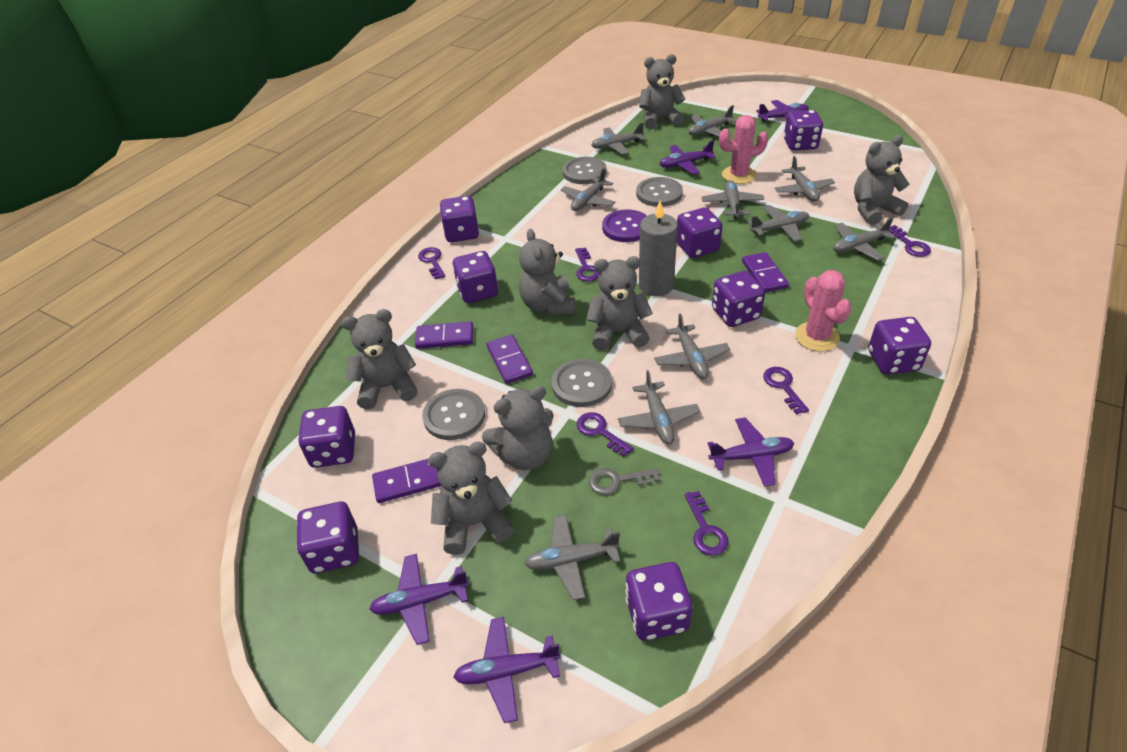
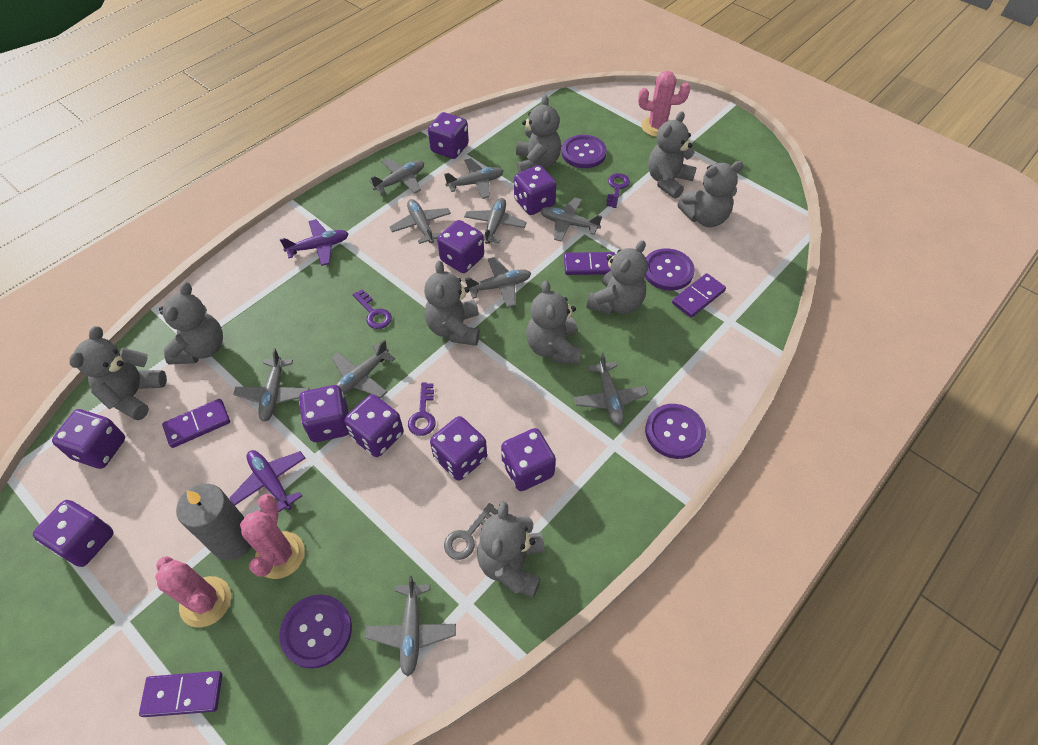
grey button: 4 -> 0
grey teddy bear: 7 -> 9
pink cactus: 2 -> 3
purple button: 1 -> 4
purple key: 6 -> 3
purple plane: 5 -> 2

